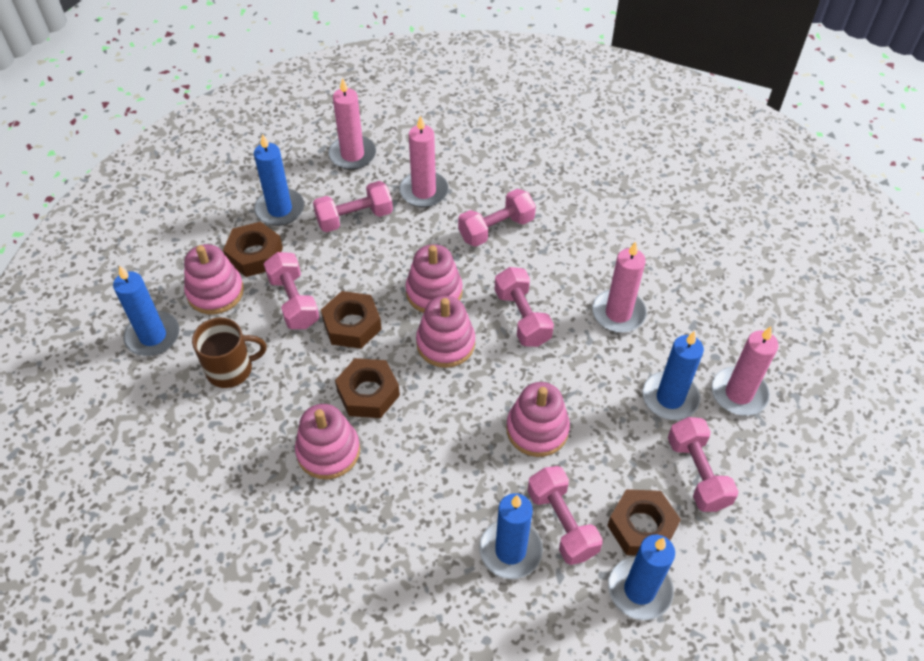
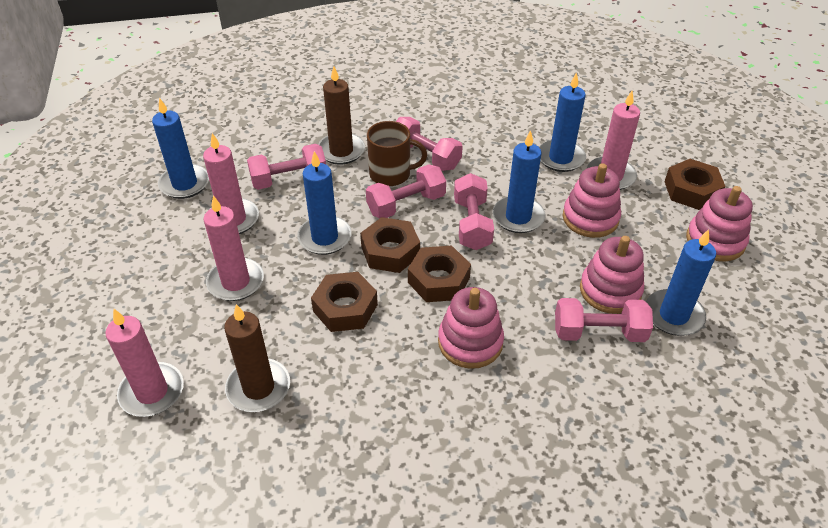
brown candle: 0 -> 2
pink dumbbell: 6 -> 5
pink stacking toy: 5 -> 4

